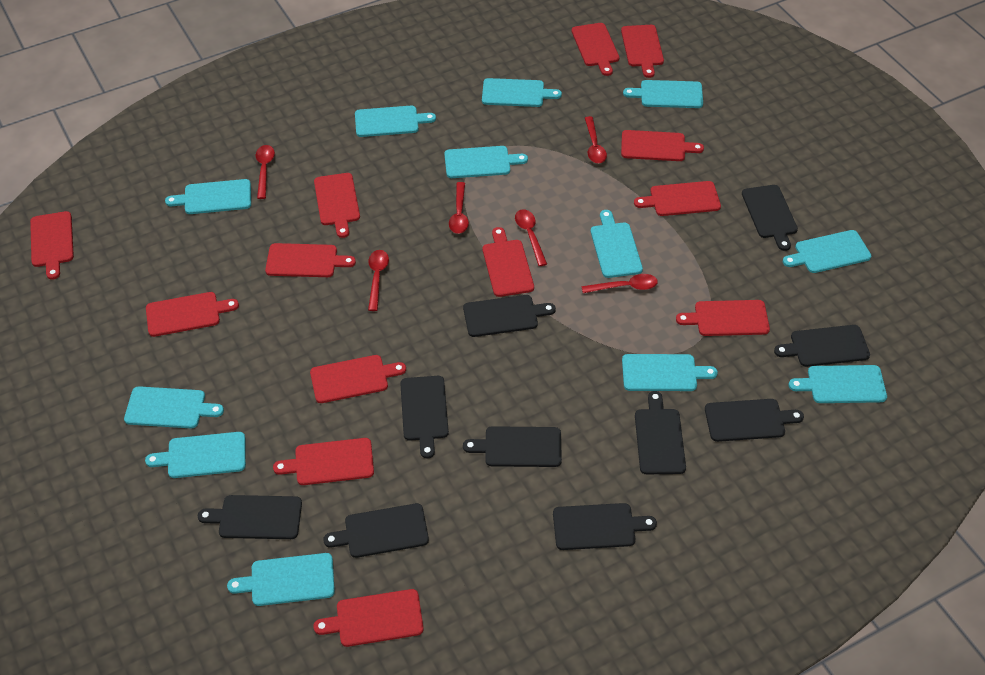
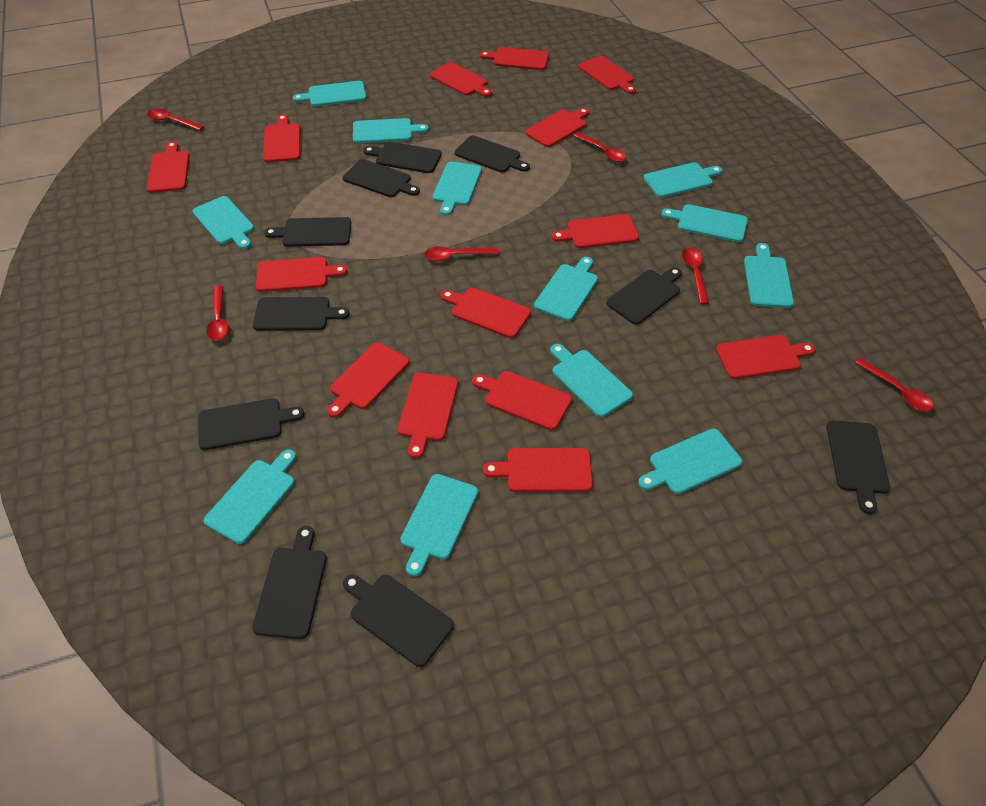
red cutting board: 13 -> 14

